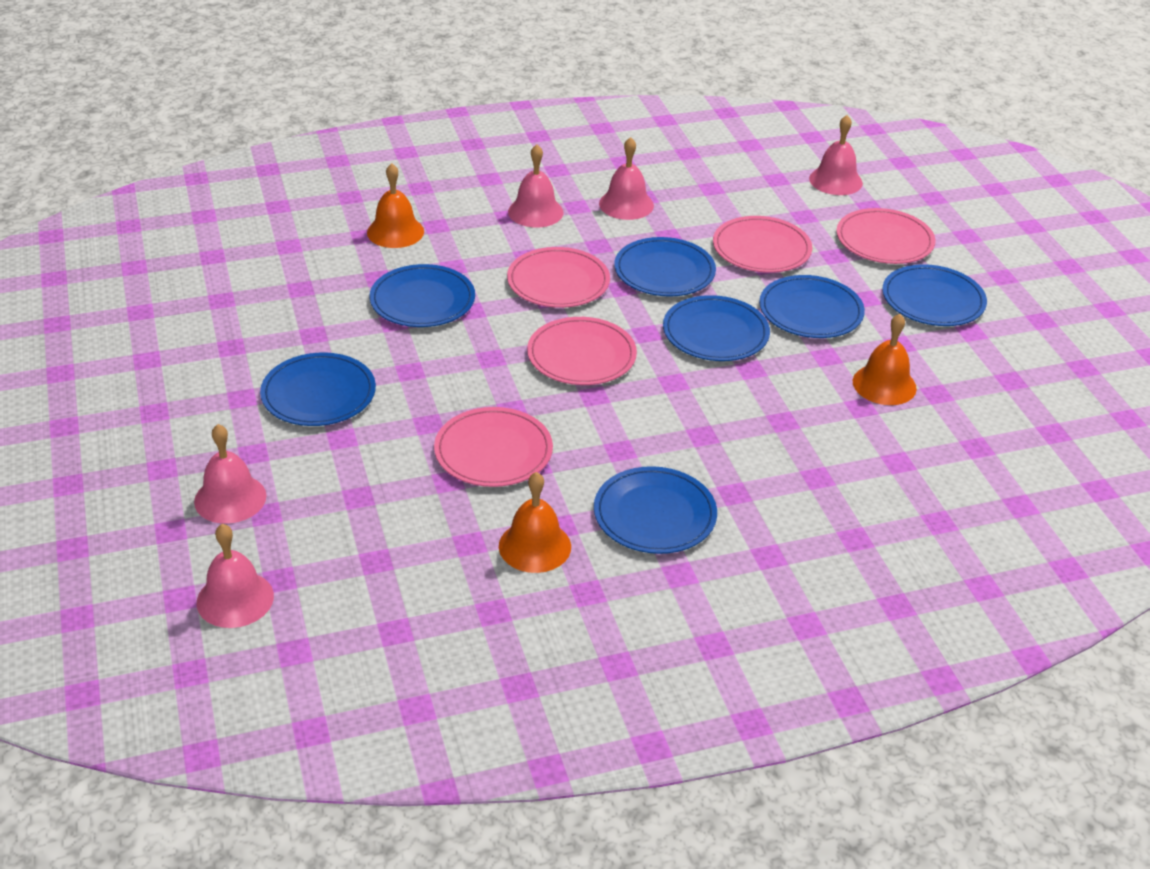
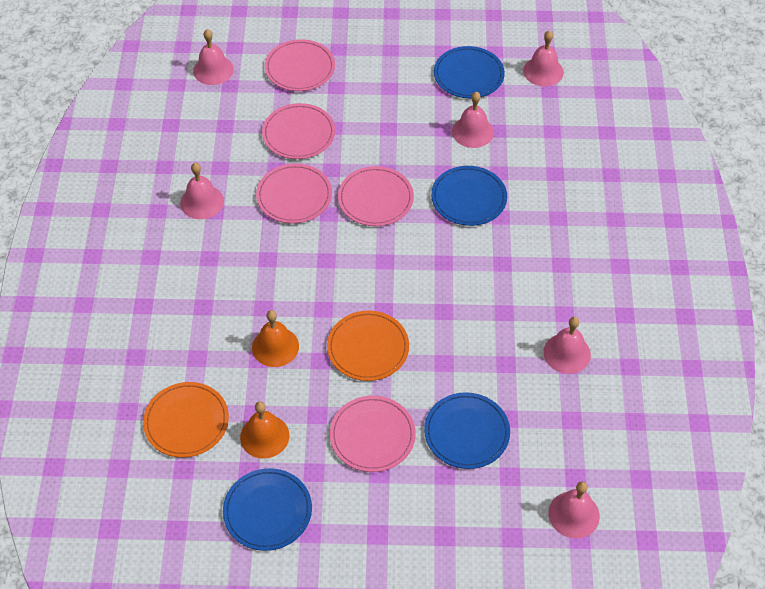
blue plate: 7 -> 4
orange bell: 3 -> 2
orange plate: 0 -> 2
pink bell: 5 -> 6

